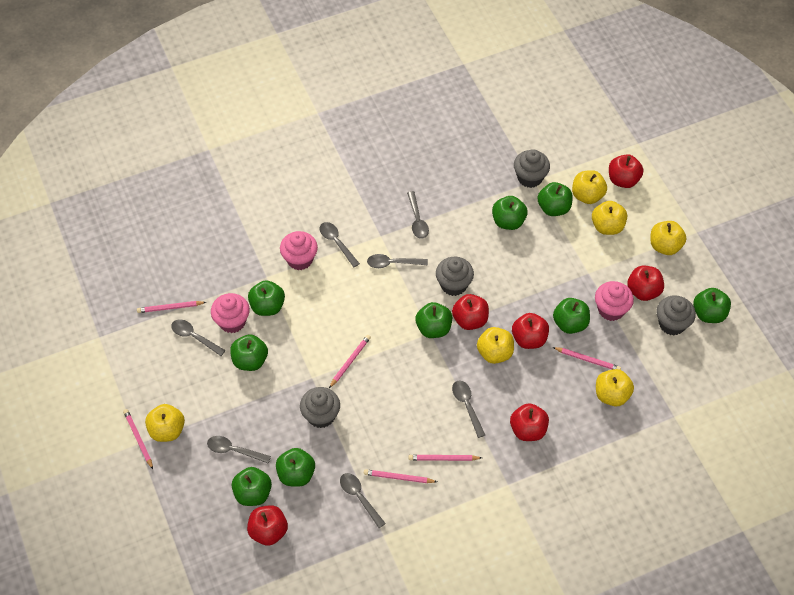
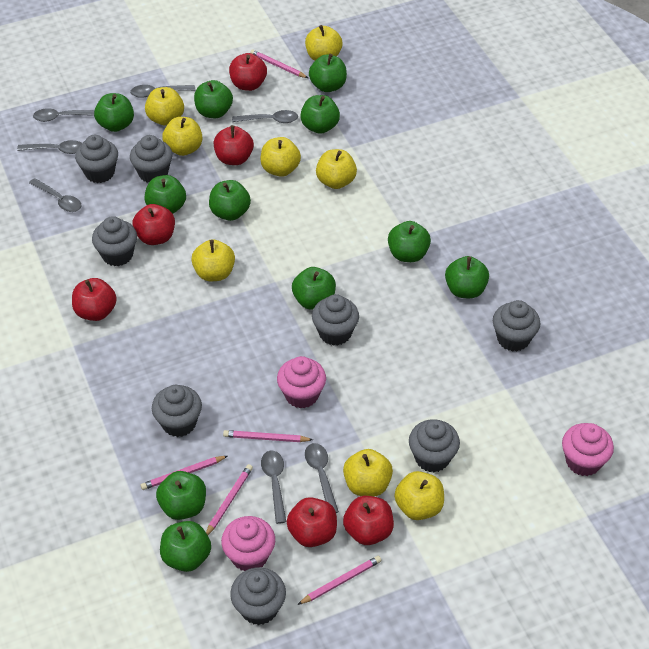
green apple: 9 -> 11
grey cupcake: 4 -> 8
pink pencil: 6 -> 5
yellow apple: 6 -> 8

